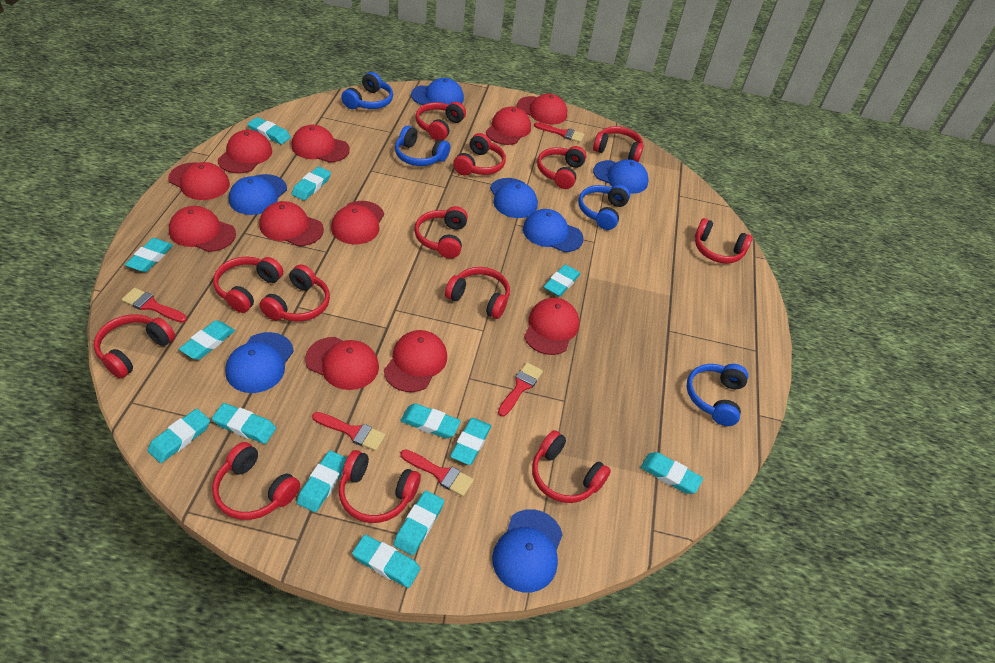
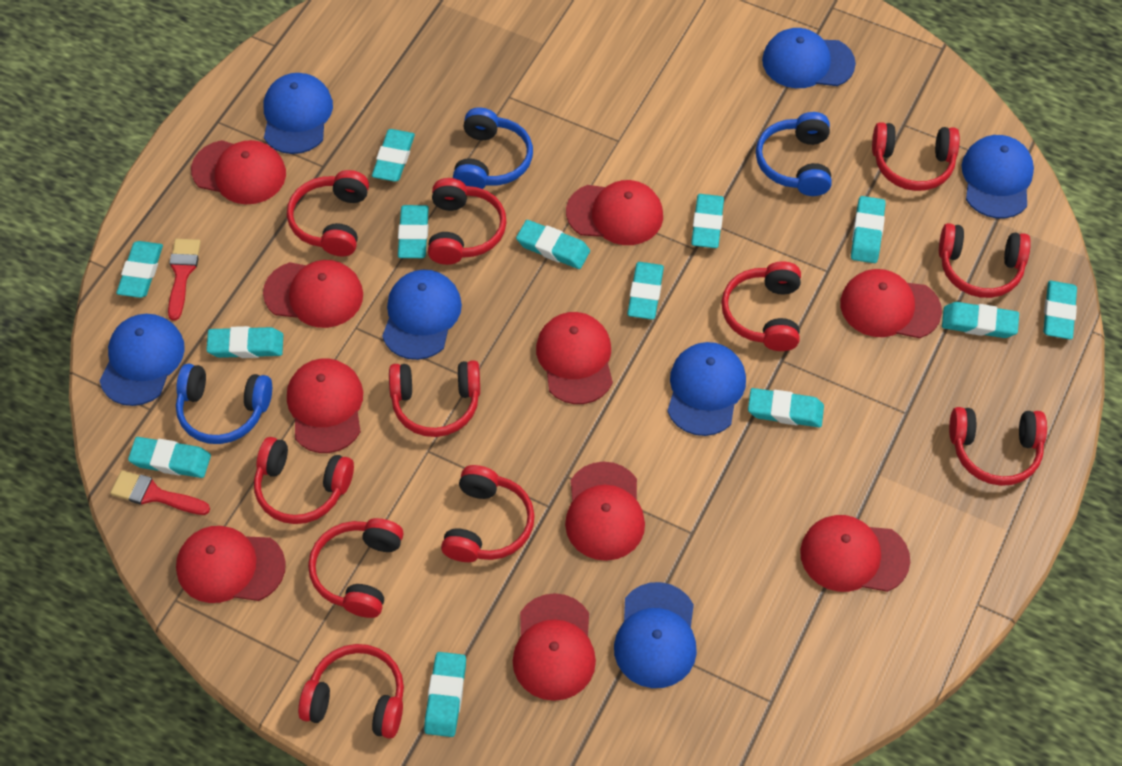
blue headphones: 4 -> 3
red brush: 5 -> 2
red cap: 11 -> 10
red headphones: 13 -> 11

